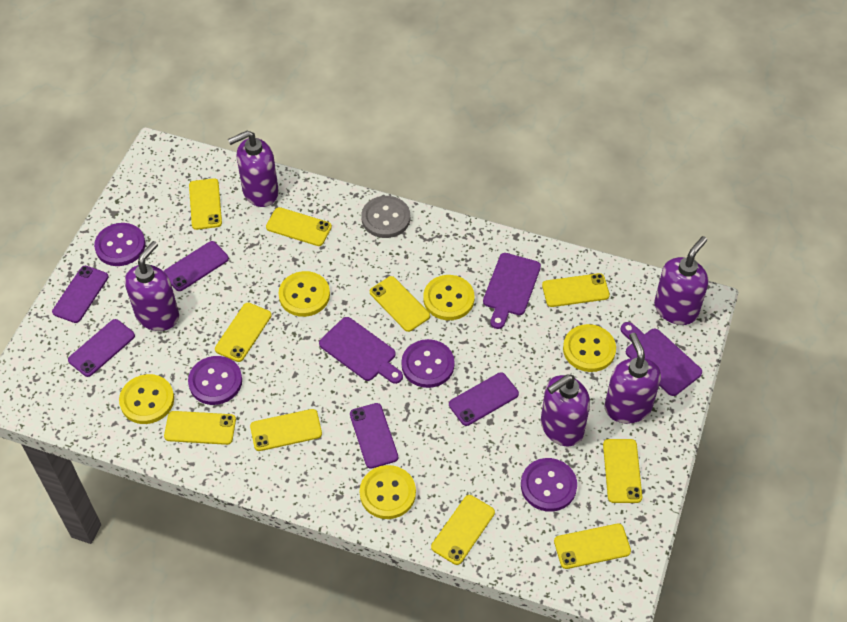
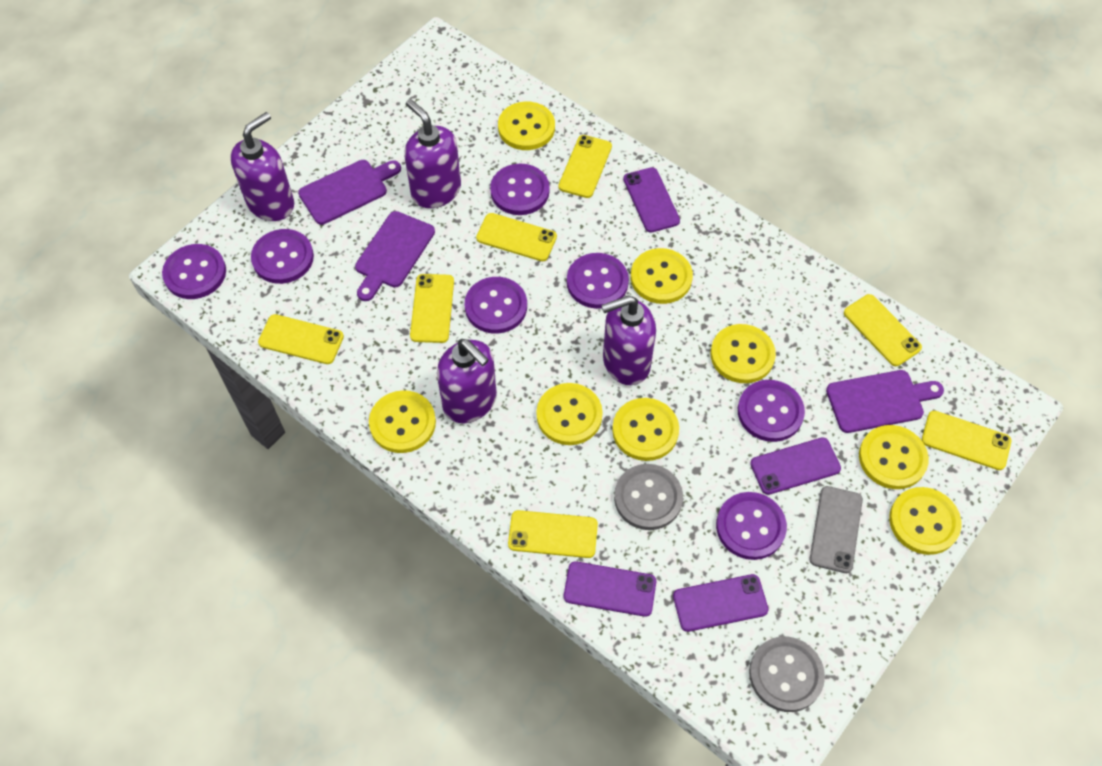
grey button: 1 -> 2
grey phone: 0 -> 1
purple button: 4 -> 7
purple phone: 5 -> 4
purple soap dispenser: 5 -> 4
yellow button: 5 -> 8
yellow phone: 10 -> 7

